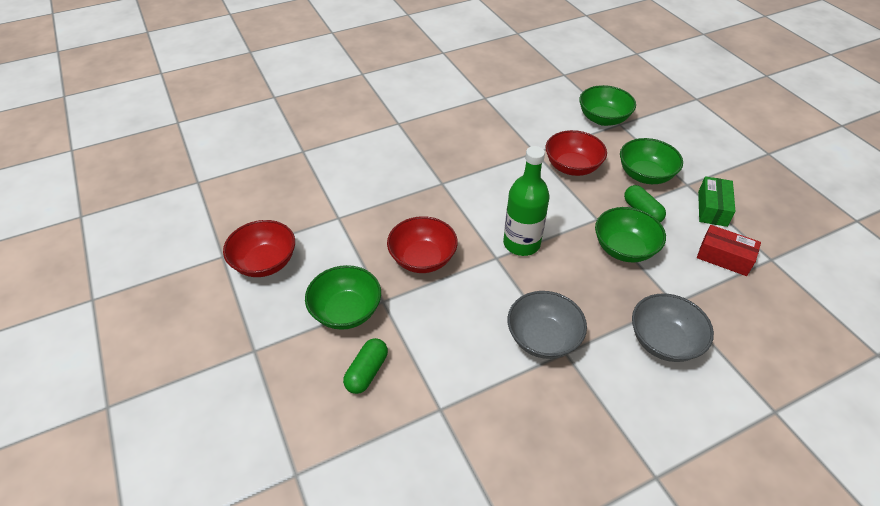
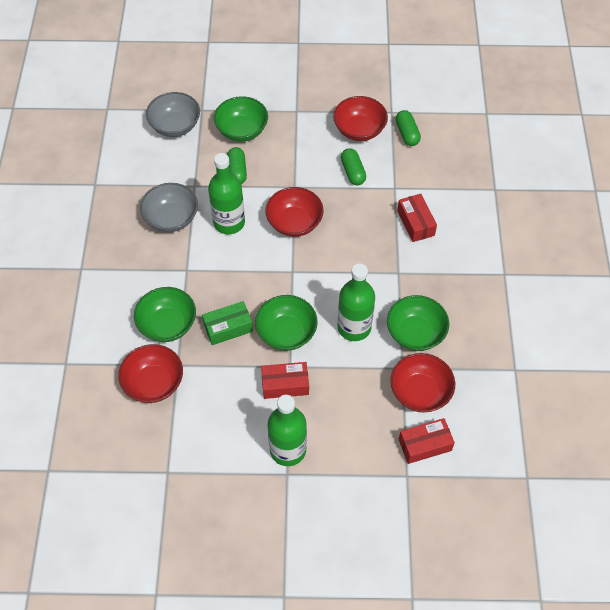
green bottle: 1 -> 3
green capsule: 2 -> 3
red bowl: 3 -> 4
red box: 1 -> 3

